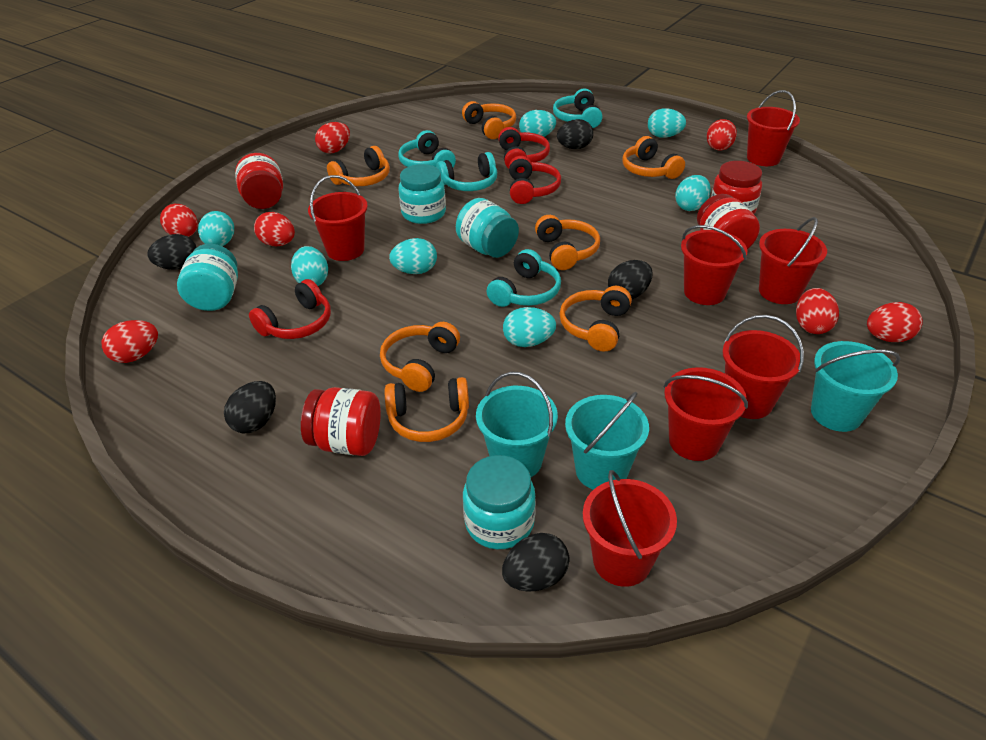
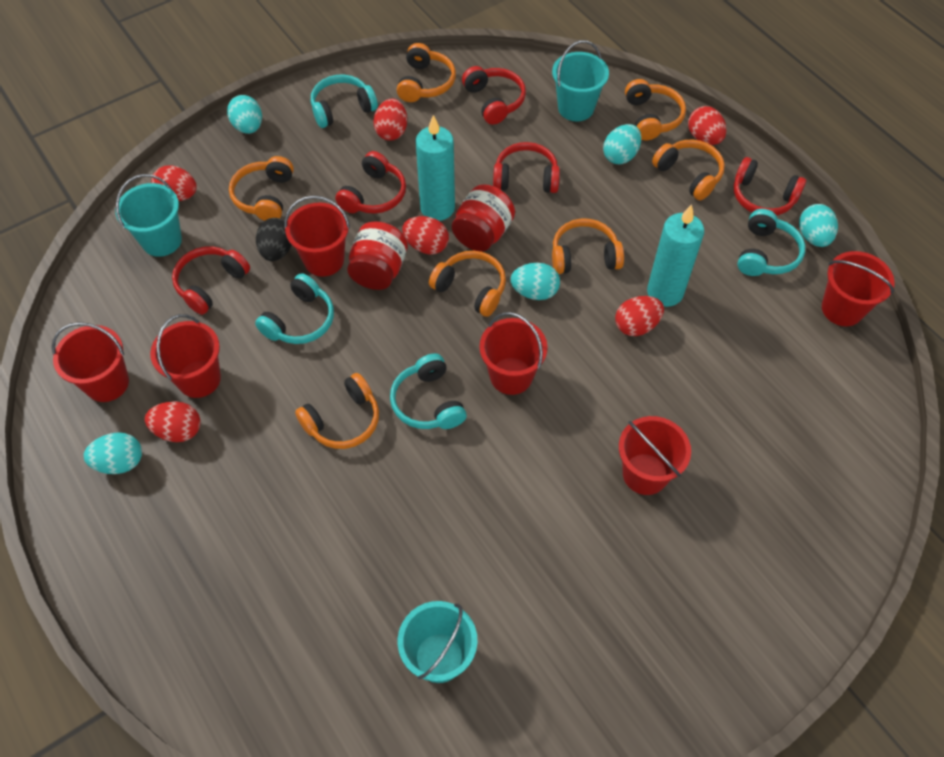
black egg: 5 -> 1
red bucket: 7 -> 6
red egg: 7 -> 6
red headphones: 3 -> 5
red jar: 4 -> 2
turquoise candle: 0 -> 2
turquoise egg: 7 -> 5
turquoise jar: 4 -> 0

